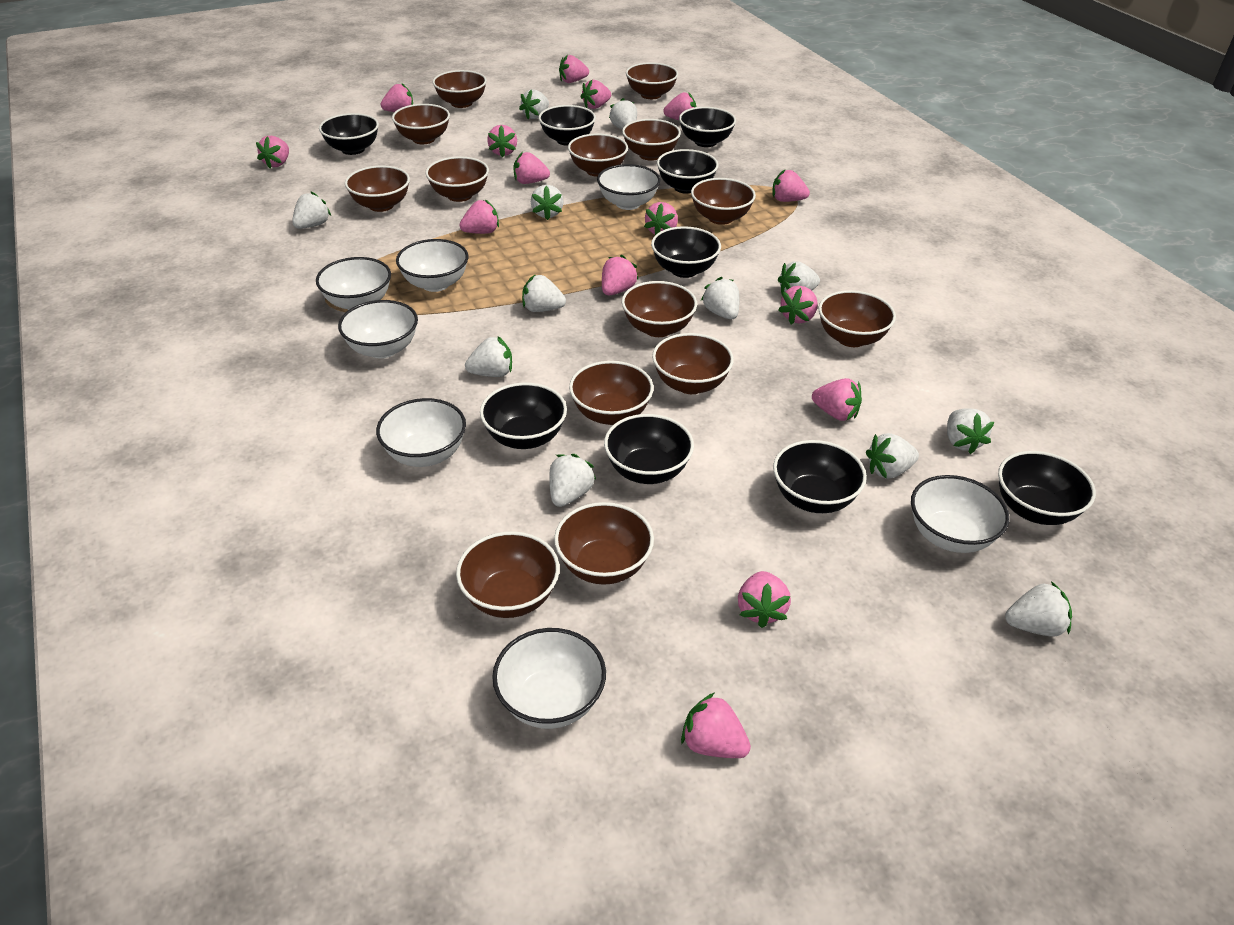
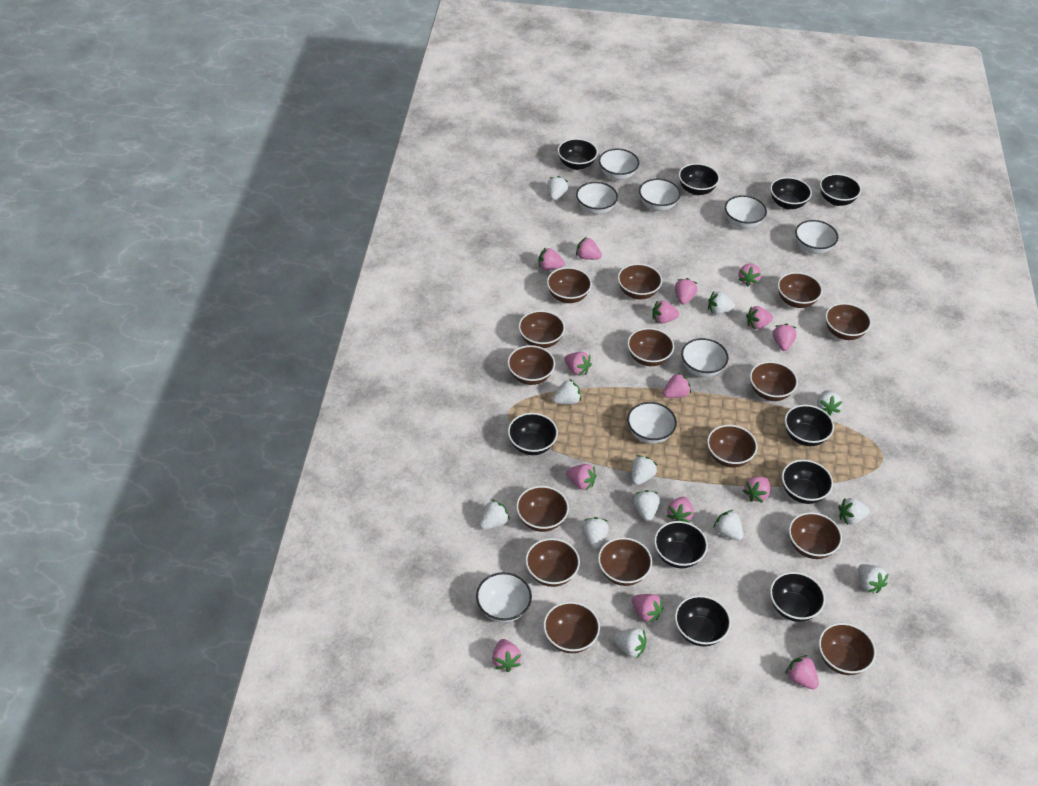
black bowl: 9 -> 10
brown bowl: 14 -> 15
white bowl: 7 -> 8

